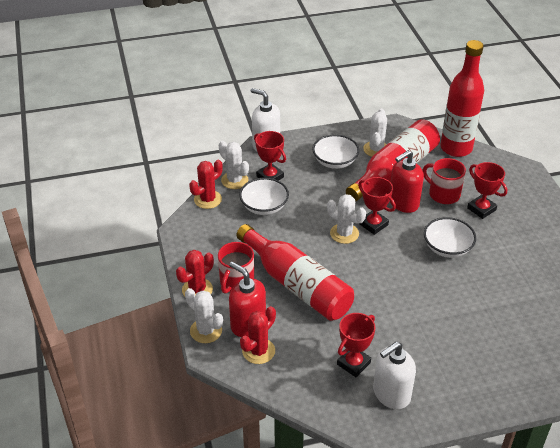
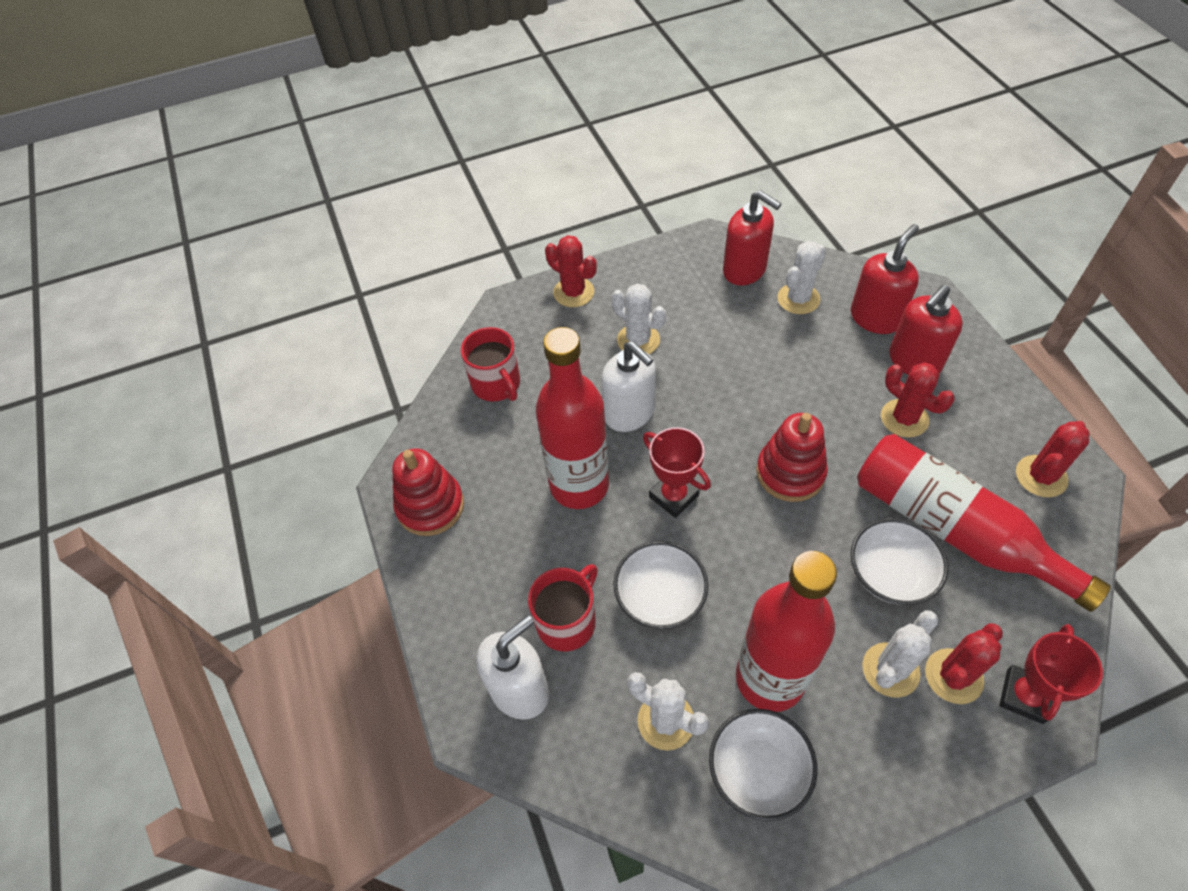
red cactus: 3 -> 4
red soap dispenser: 2 -> 3
red stacking toy: 0 -> 2
red trophy: 4 -> 2

